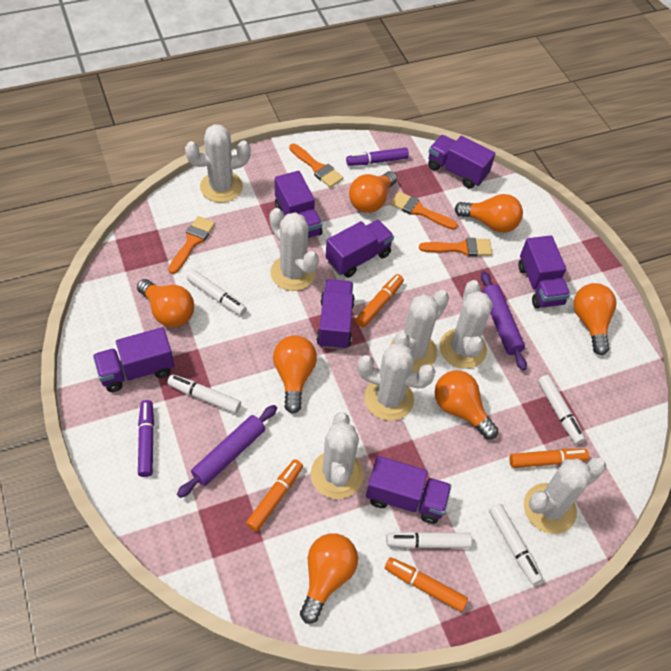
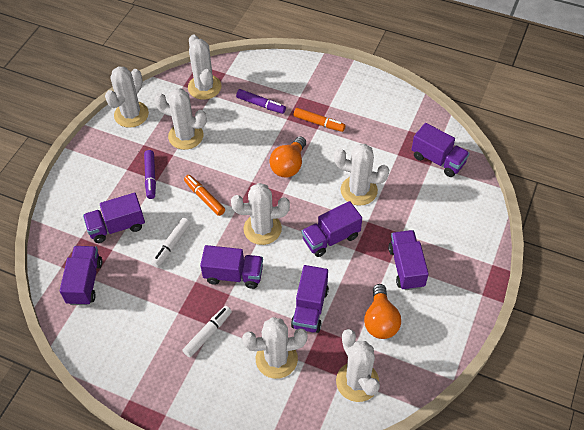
orange brush: 4 -> 0
orange light bulb: 7 -> 2
orange marker: 4 -> 2
purple rolling pin: 2 -> 0
white marker: 5 -> 2

